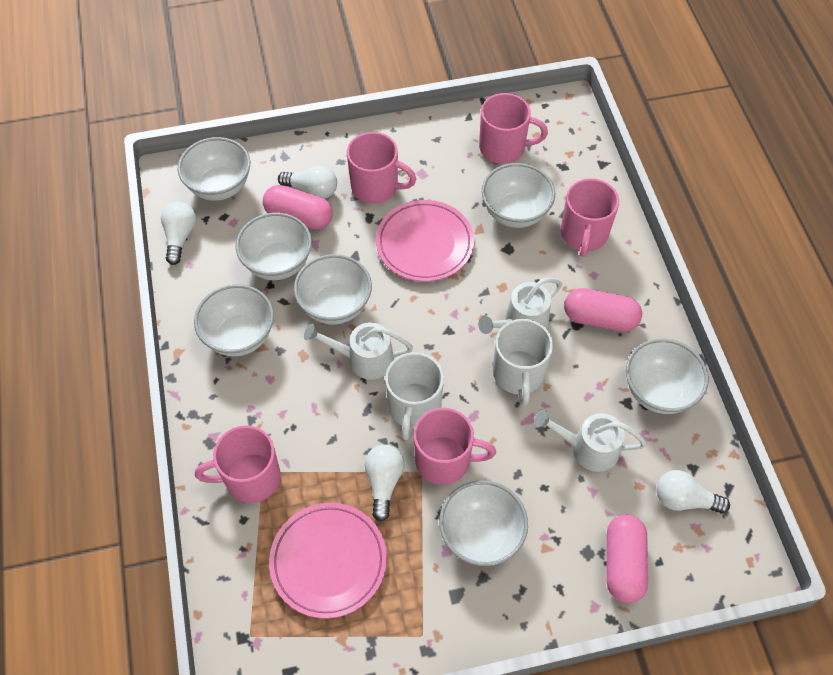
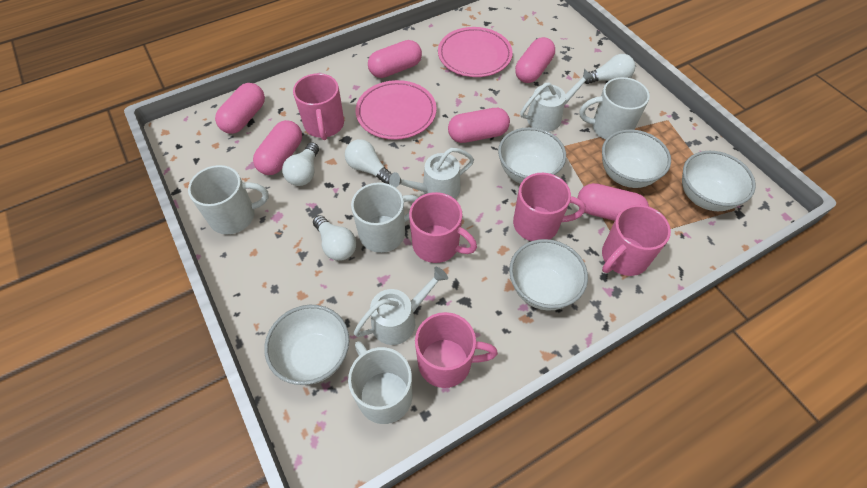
pink capsule: 3 -> 6
white bowl: 7 -> 5
white mug: 2 -> 4

